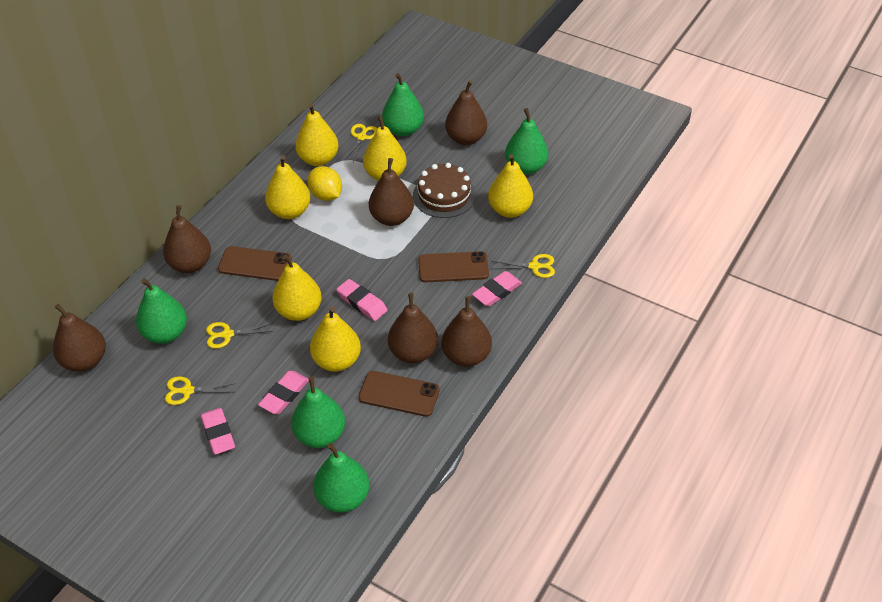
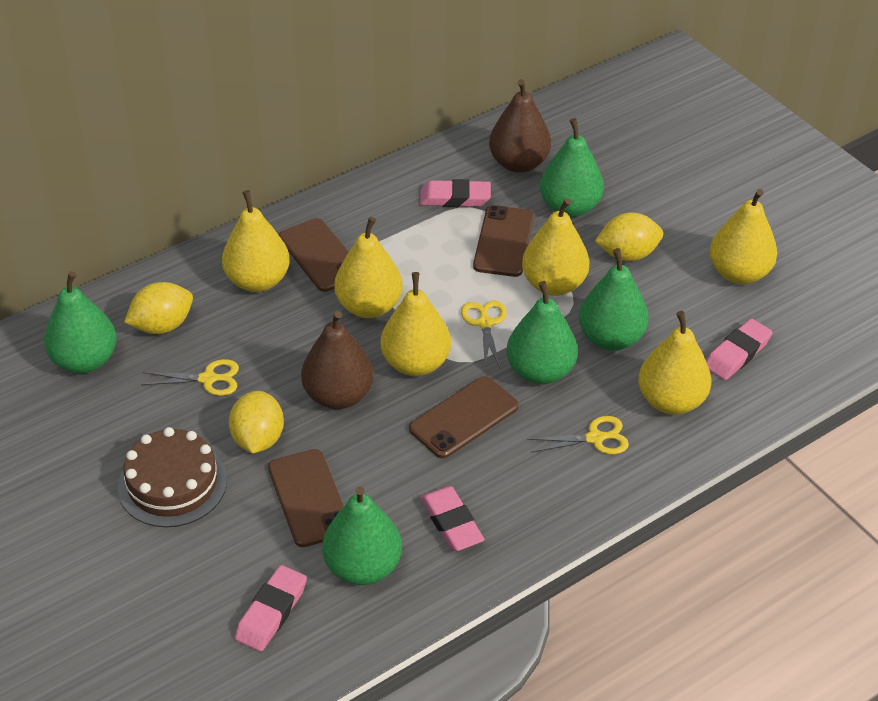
brown pear: 6 -> 2
brown phone: 3 -> 4
yellow lemon: 1 -> 3
yellow scissors: 4 -> 3

